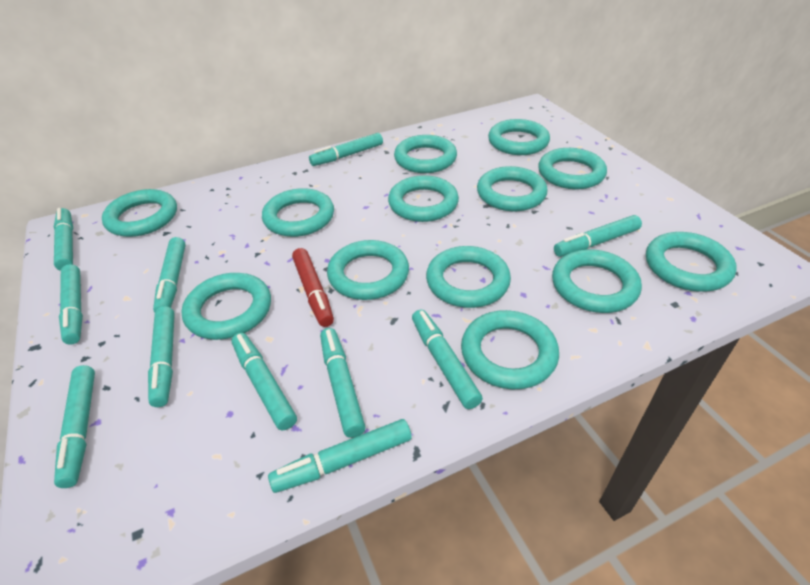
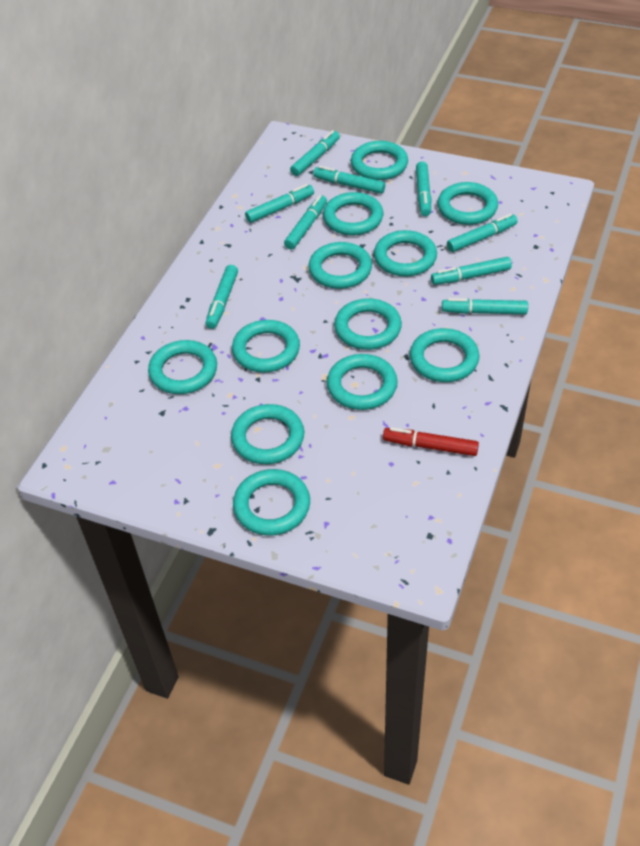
turquoise marker: 11 -> 9
turquoise ring: 13 -> 12

